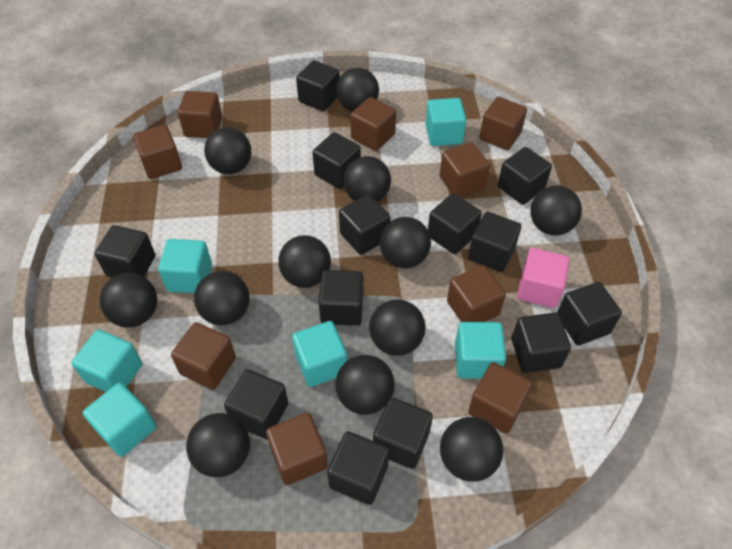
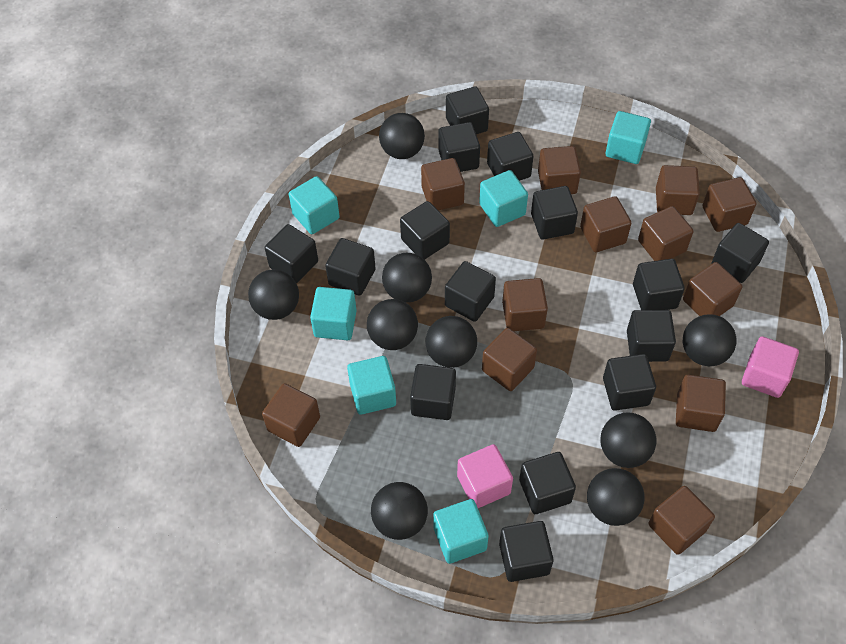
black ball: 12 -> 9
black cube: 13 -> 15
brown cube: 9 -> 12
pink cube: 1 -> 2

